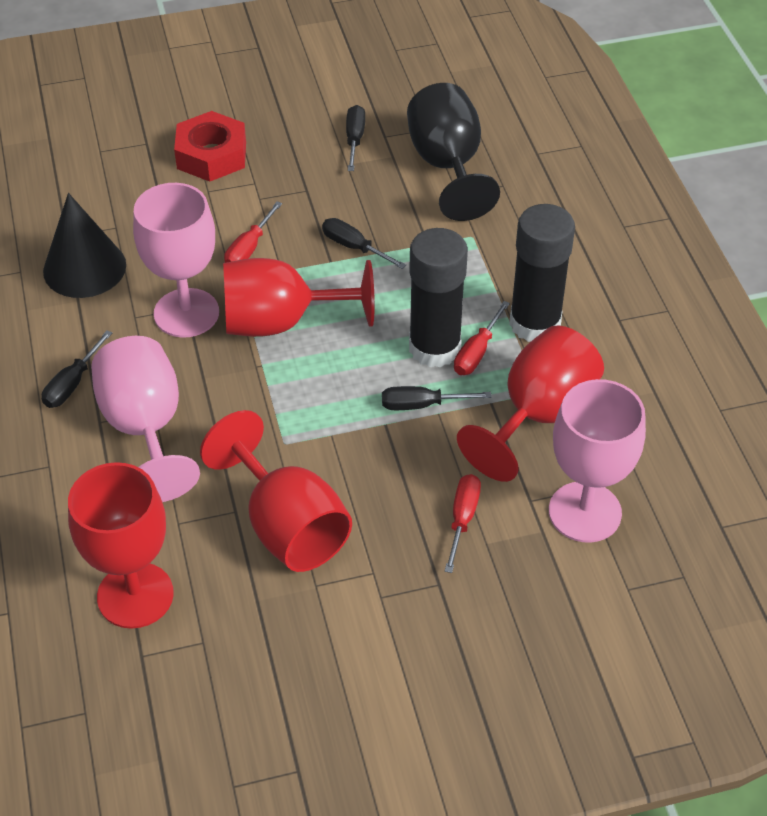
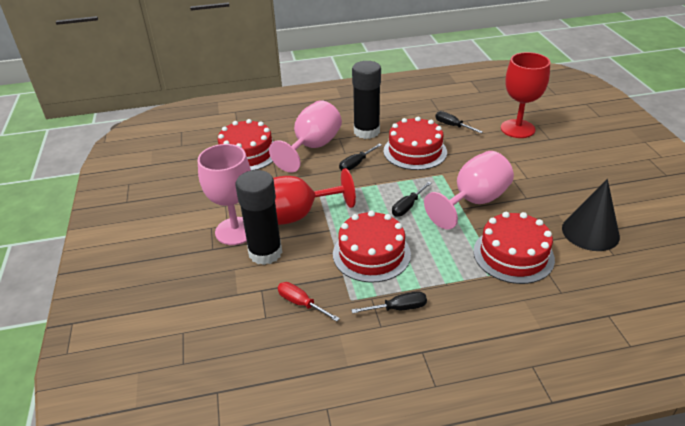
black goblet: 1 -> 0
red cake: 0 -> 4
red goblet: 4 -> 2
red nut: 1 -> 0
red screwdriver: 3 -> 1

